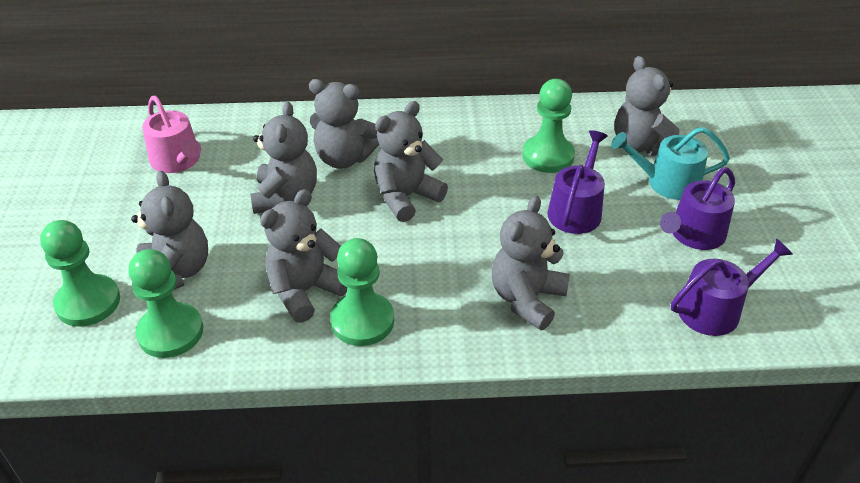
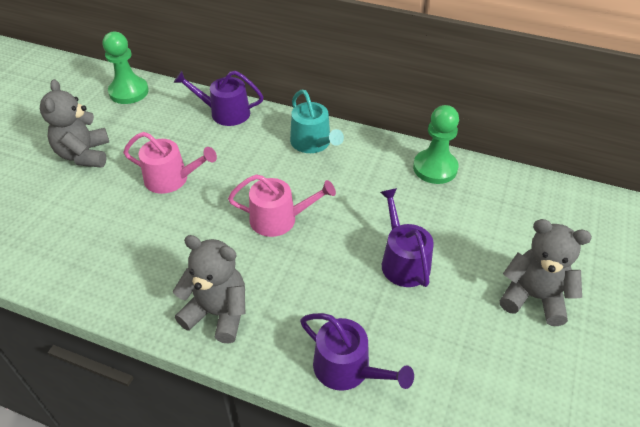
green pawn: 4 -> 2
grey teddy bear: 7 -> 3
pink watering can: 1 -> 2

